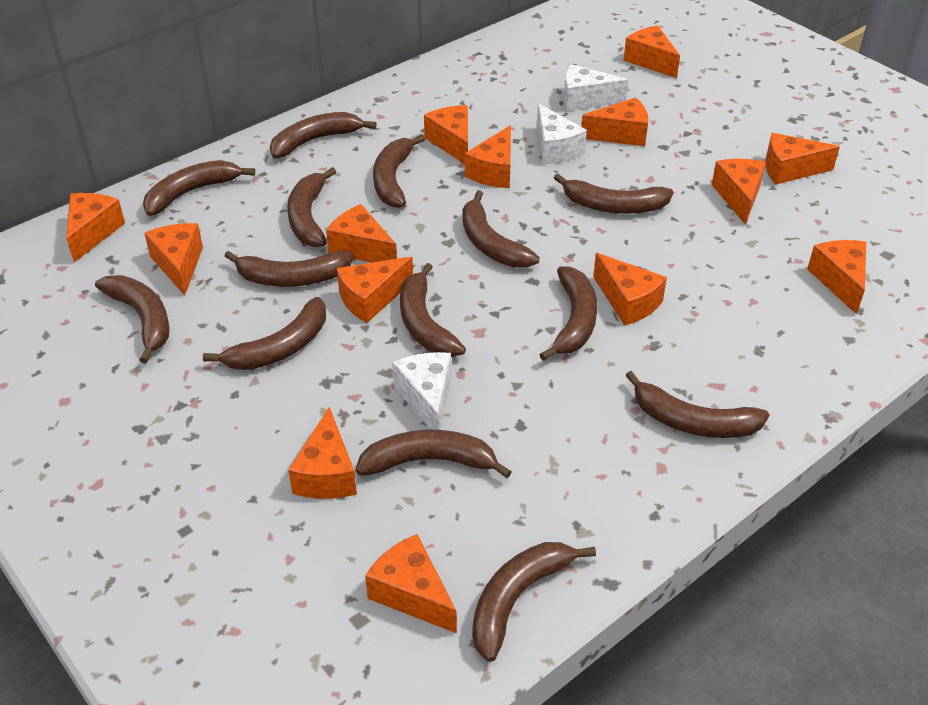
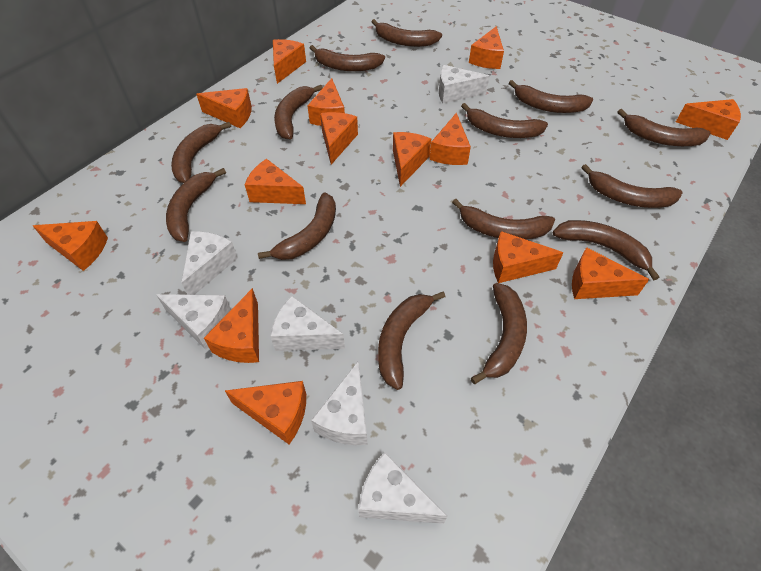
white cheese: 3 -> 6

